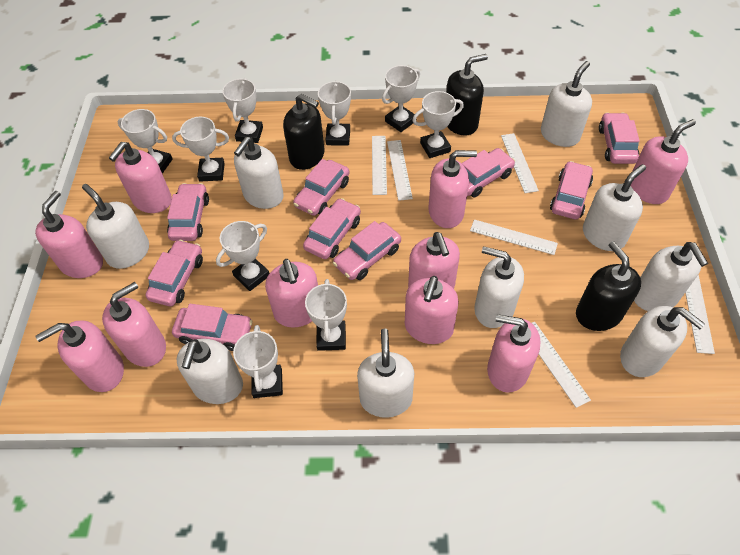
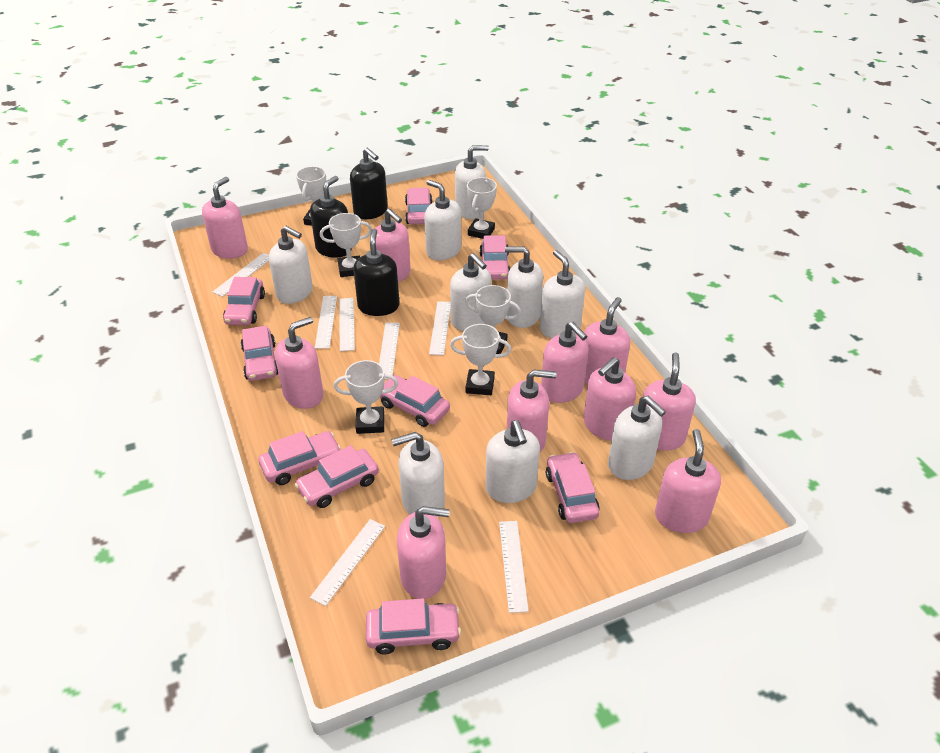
white ruler: 6 -> 7
white trophy: 9 -> 6

